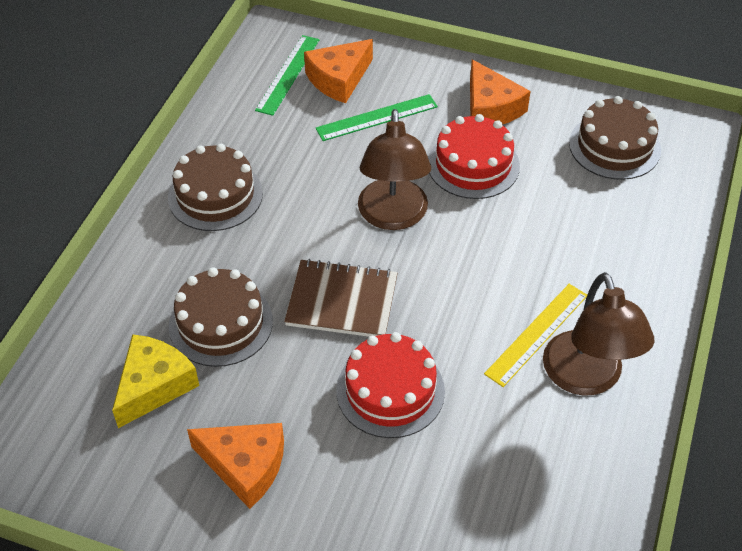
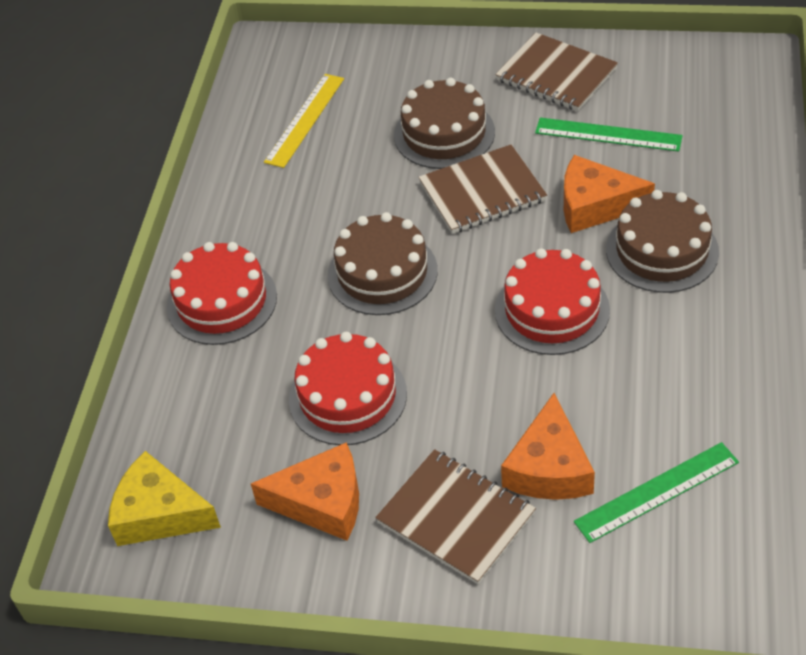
brown lamp: 2 -> 0
brown notebook: 1 -> 3
red cake: 2 -> 3

